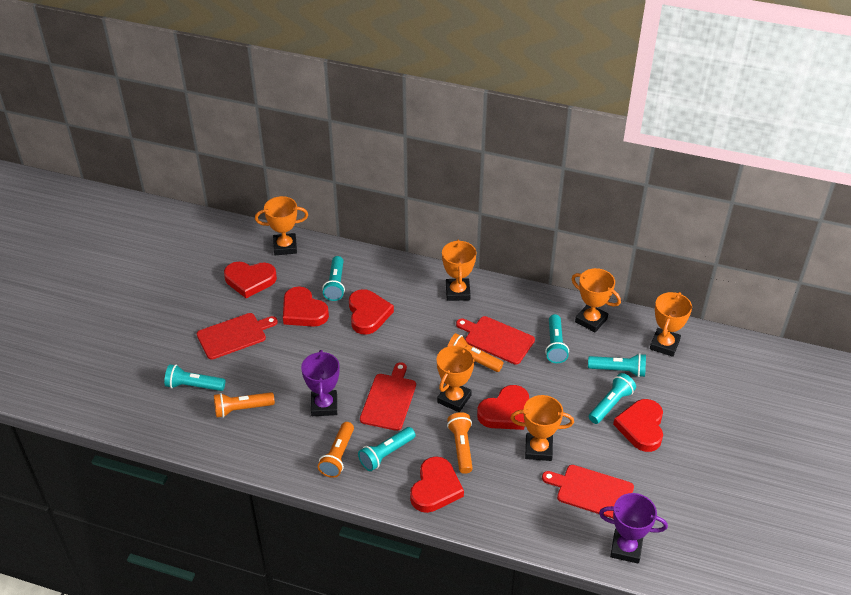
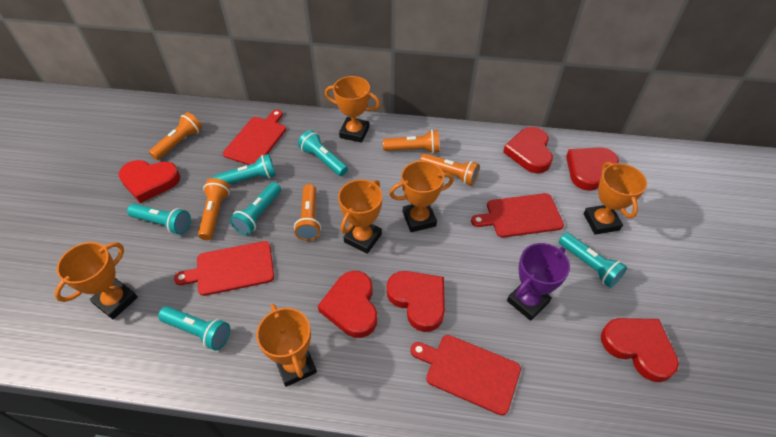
orange flashlight: 4 -> 5
purple trophy: 2 -> 1

